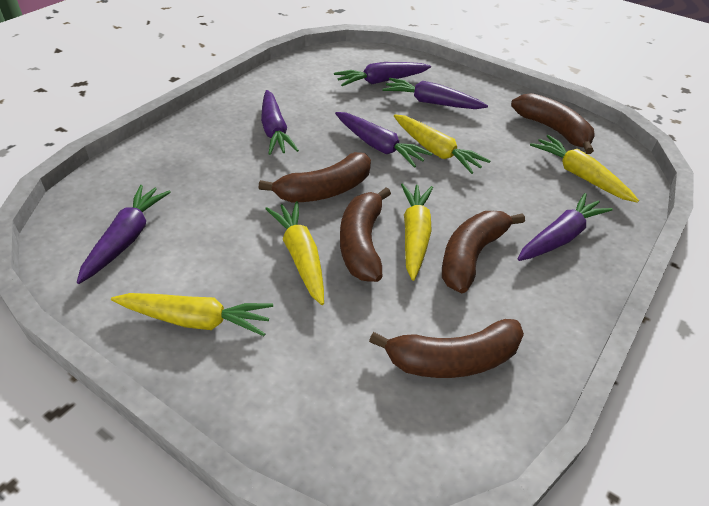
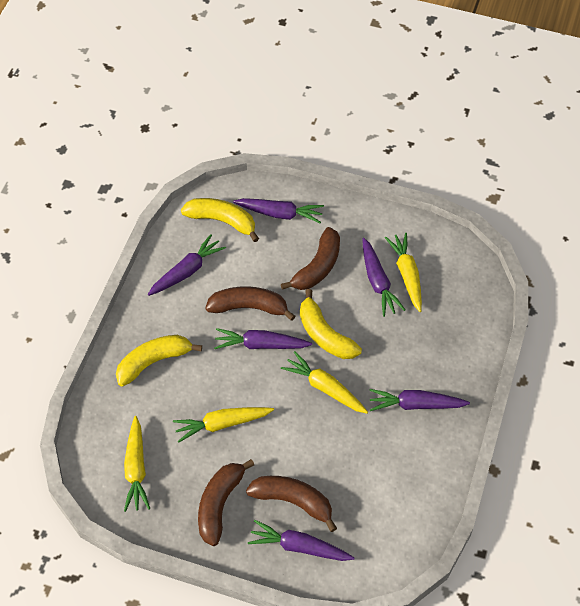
brown banana: 5 -> 4
yellow banana: 0 -> 3
yellow carrot: 5 -> 4

